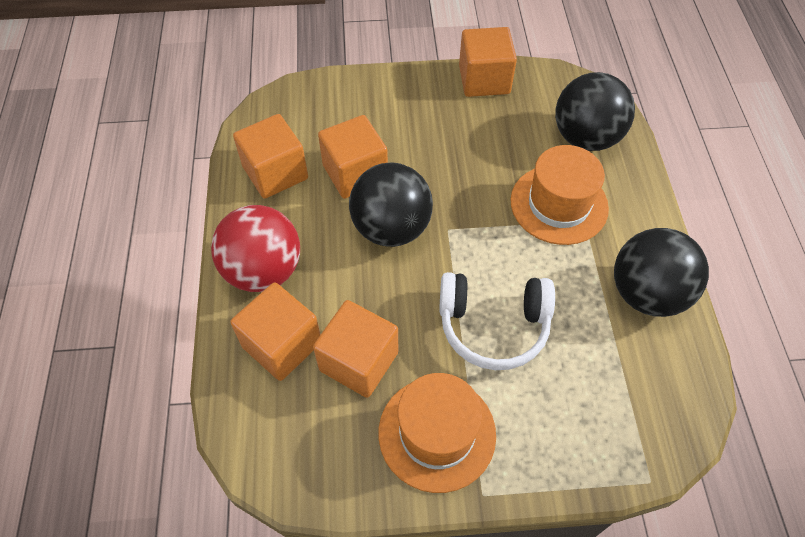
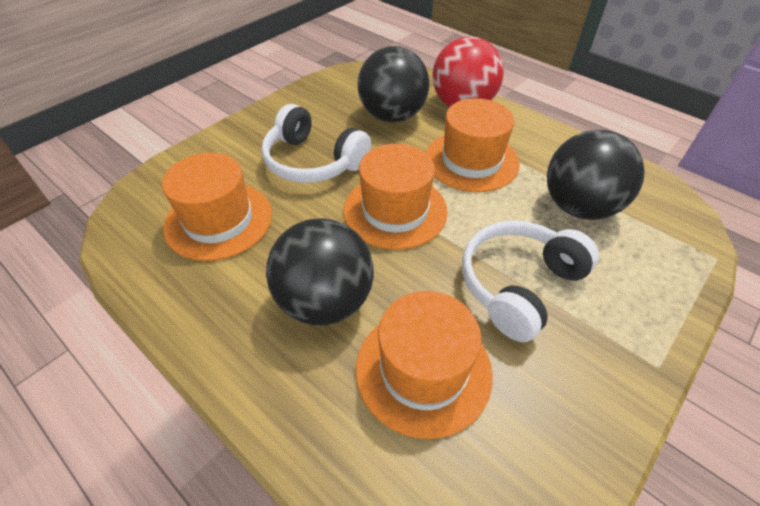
orange cube: 5 -> 0
orange hat: 2 -> 4
white headphones: 1 -> 2

